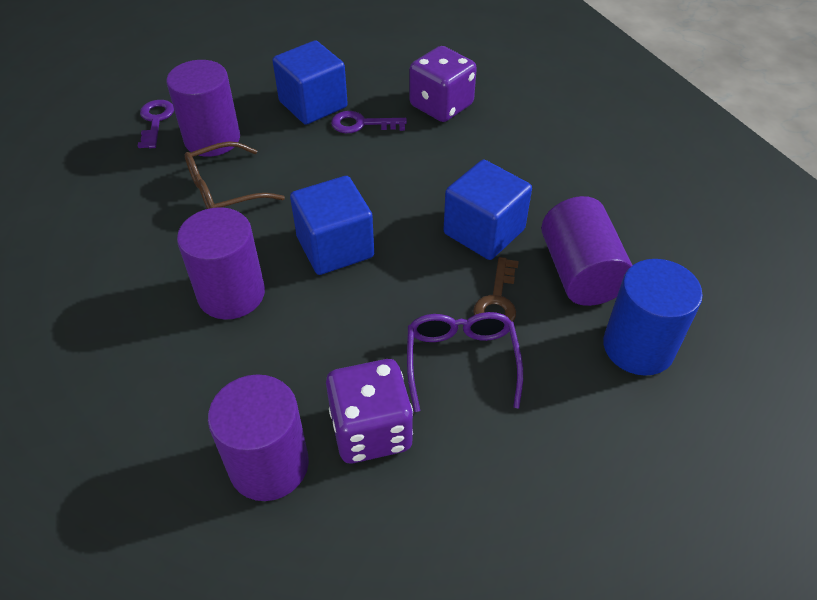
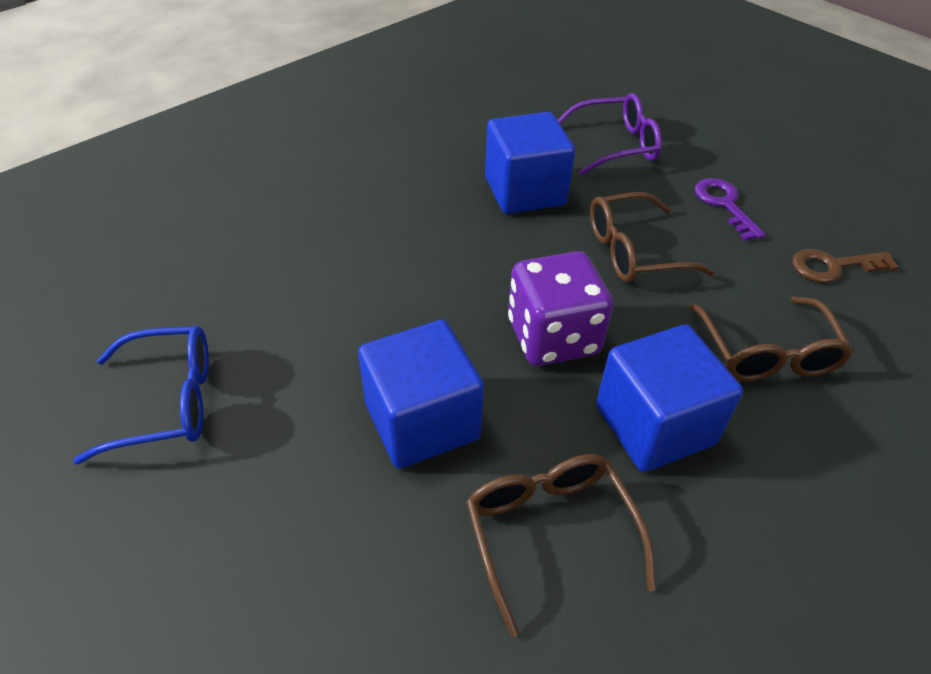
blue cylinder: 1 -> 0
blue glasses: 0 -> 1
brown glasses: 1 -> 3
purple cylinder: 4 -> 0
purple dice: 2 -> 1
purple key: 2 -> 1

